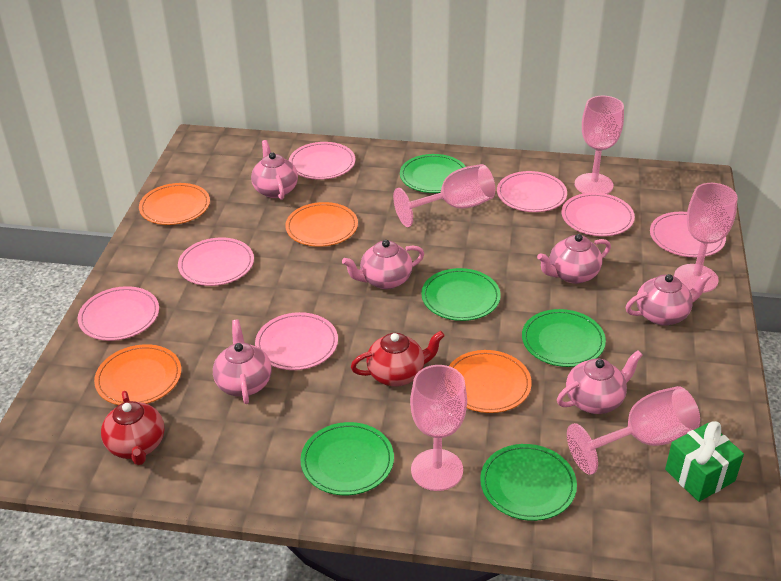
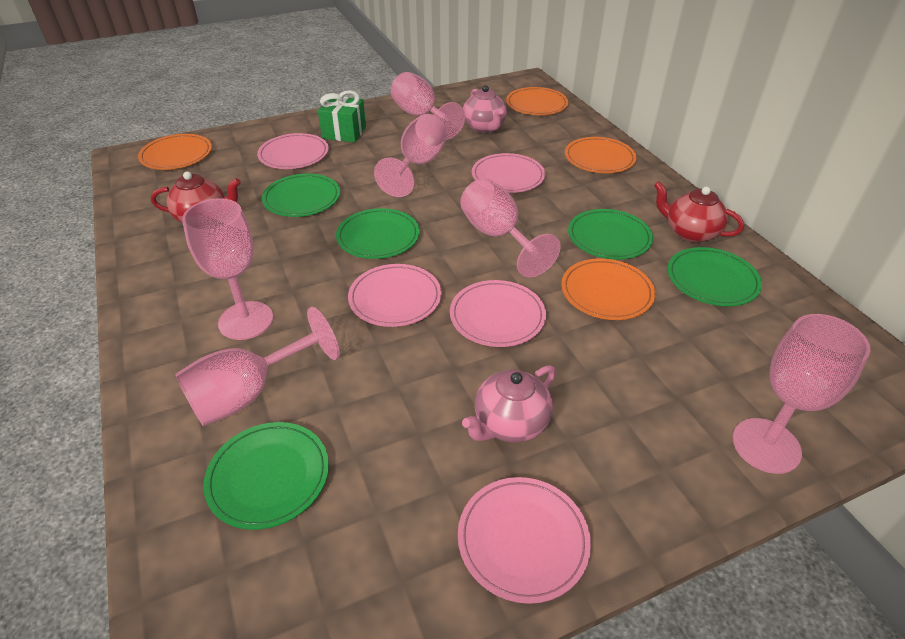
pink goblet: 5 -> 6
pink plate: 7 -> 5
pink teapot: 6 -> 2

